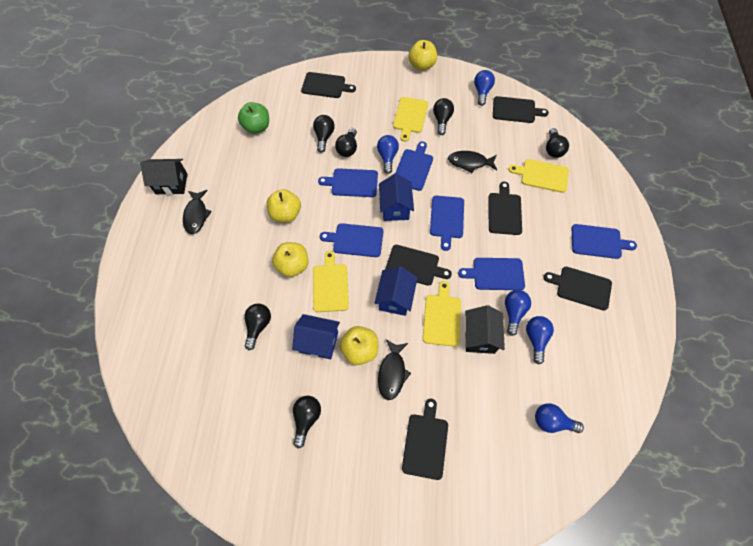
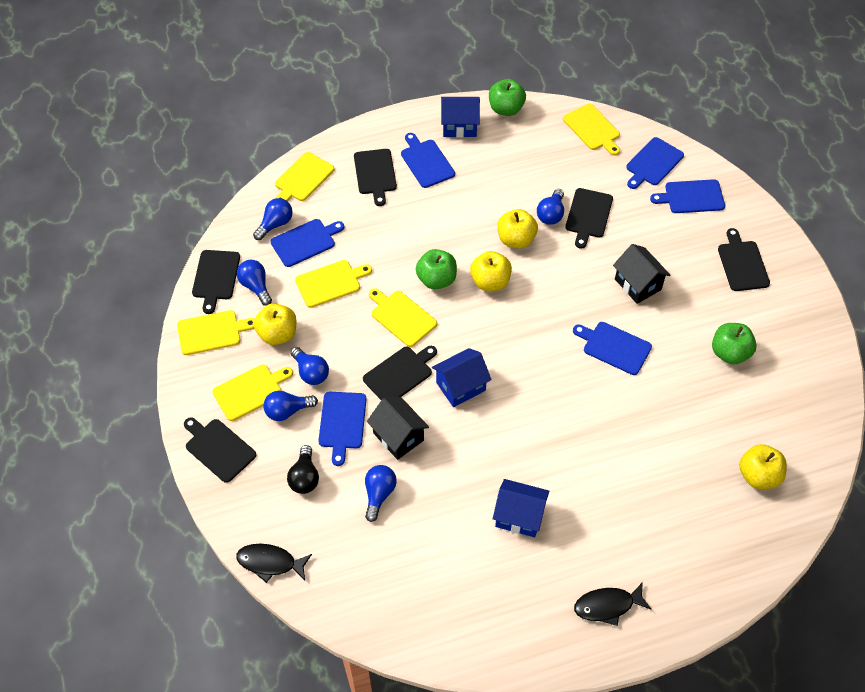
black fish: 3 -> 2
black light bulb: 6 -> 1
blue light bulb: 5 -> 6
green apple: 1 -> 3
yellow cutting board: 4 -> 6

